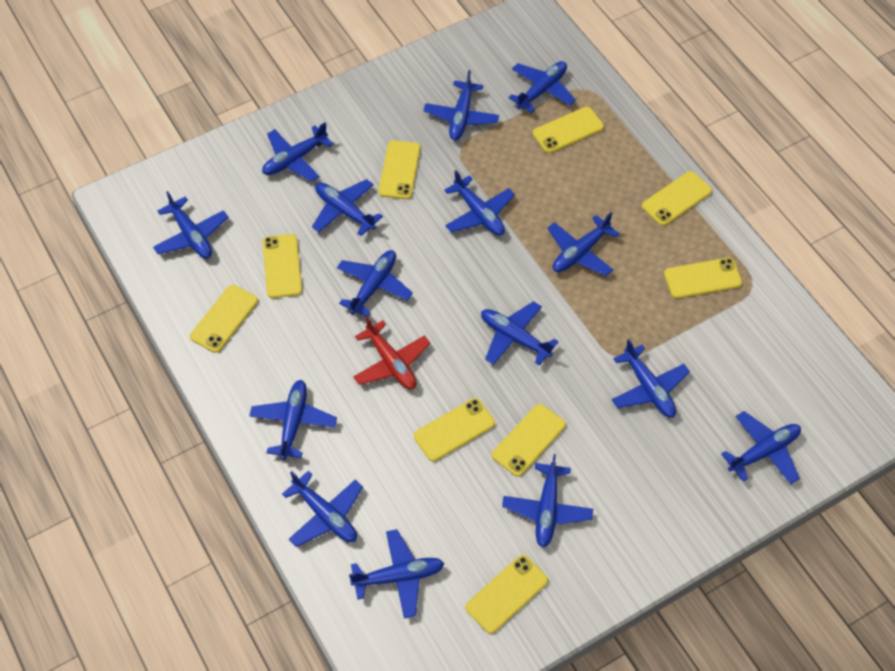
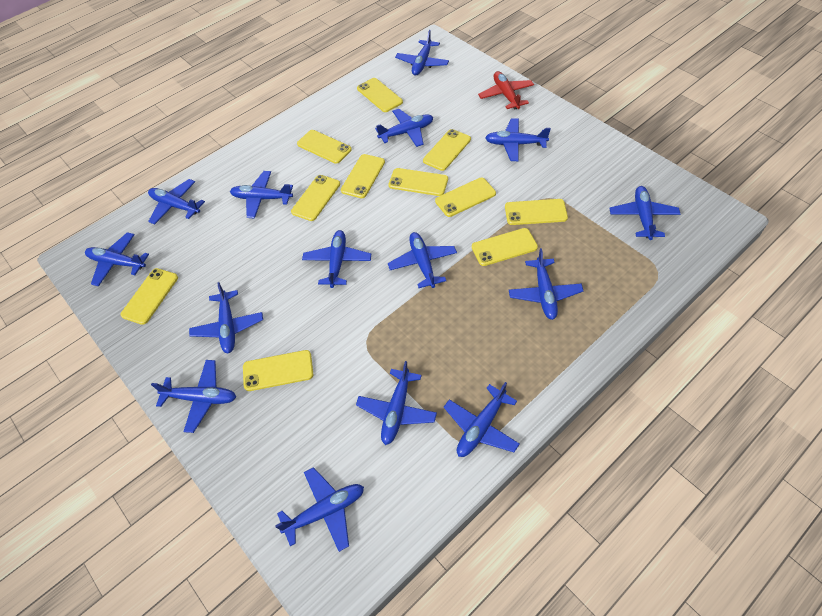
yellow phone: 9 -> 11

